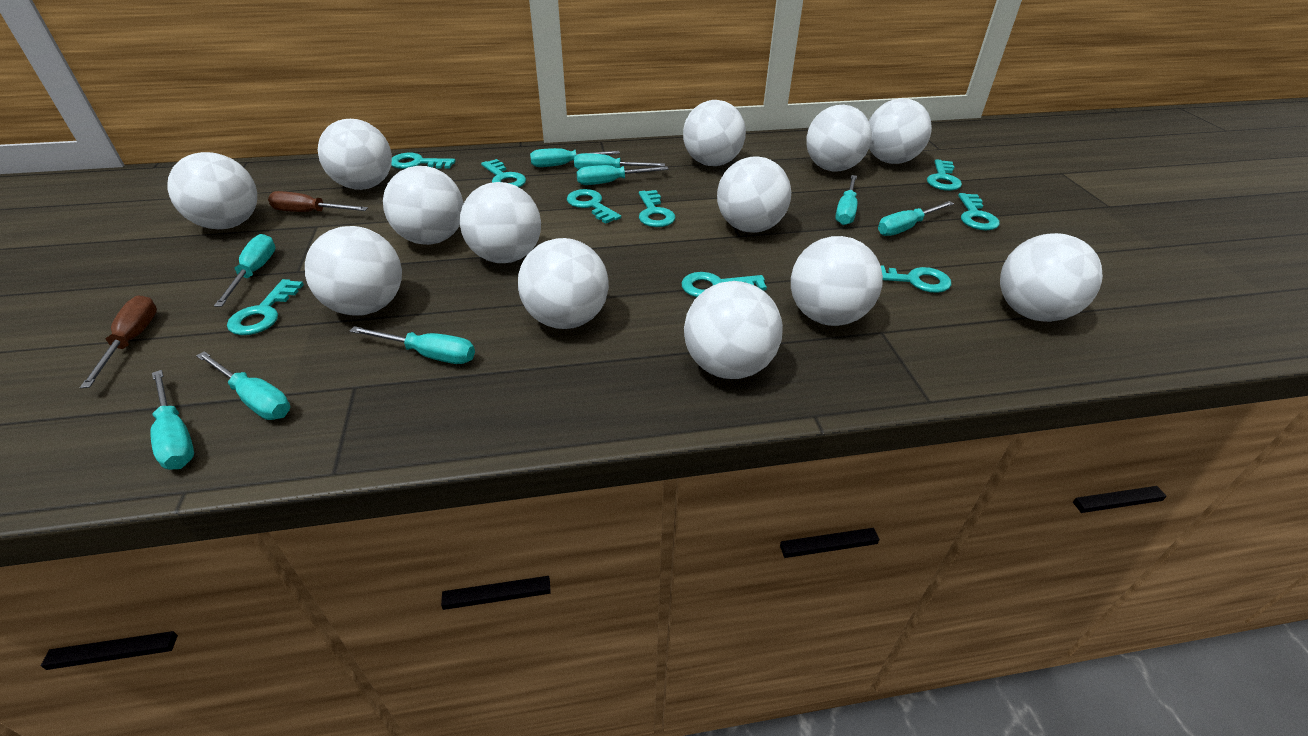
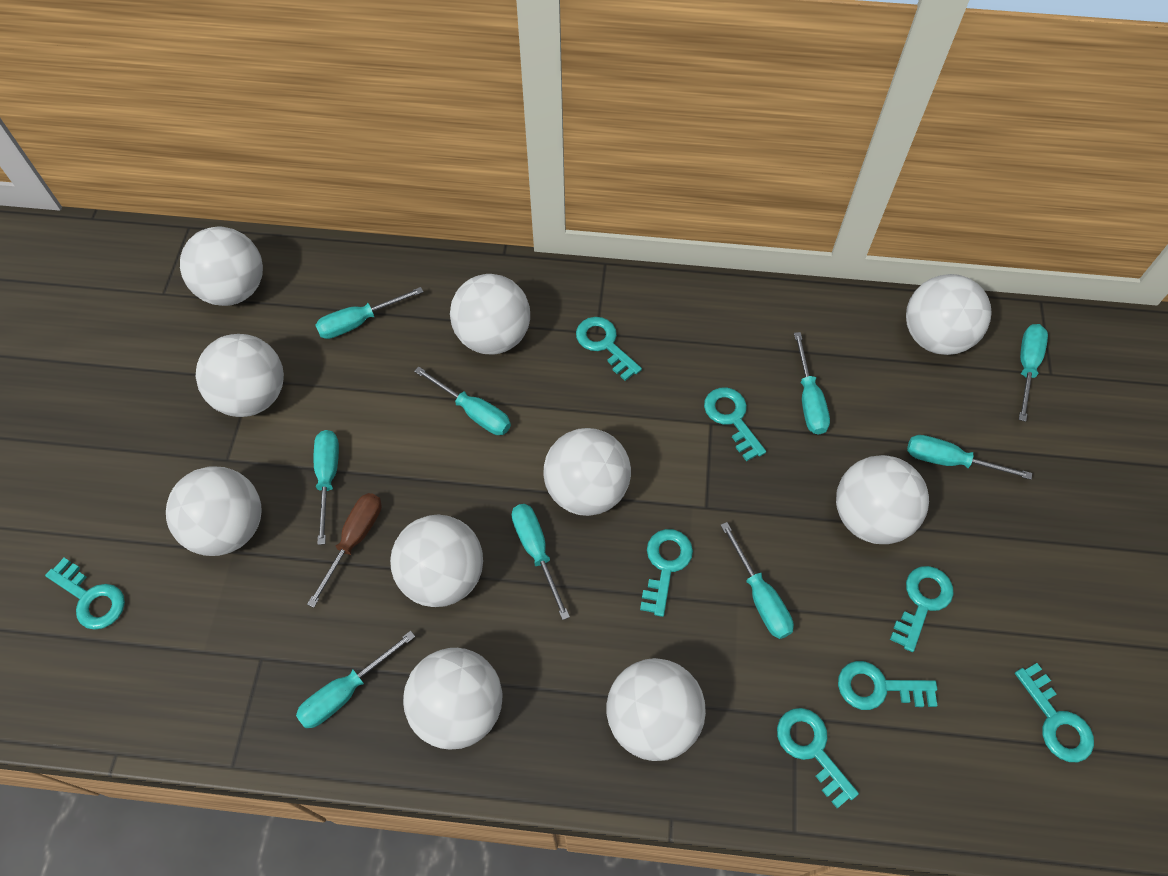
brown screwdriver: 2 -> 1
turquoise key: 9 -> 8
white ball: 13 -> 10

